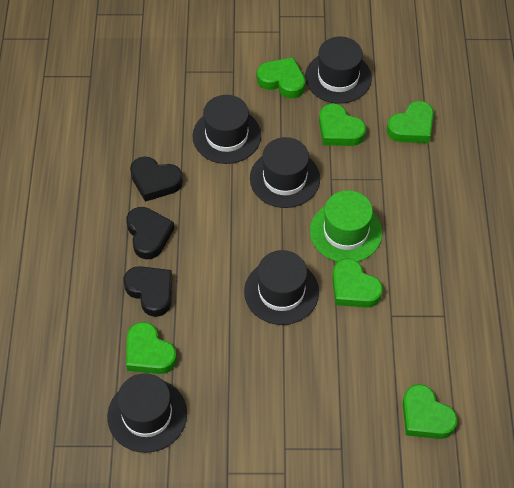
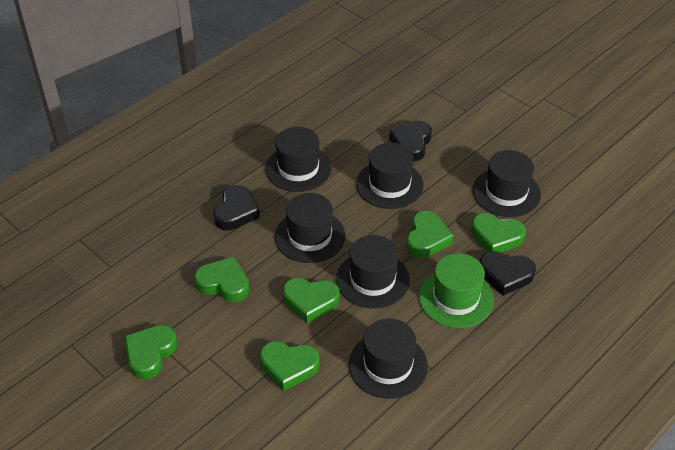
black hat: 5 -> 6

